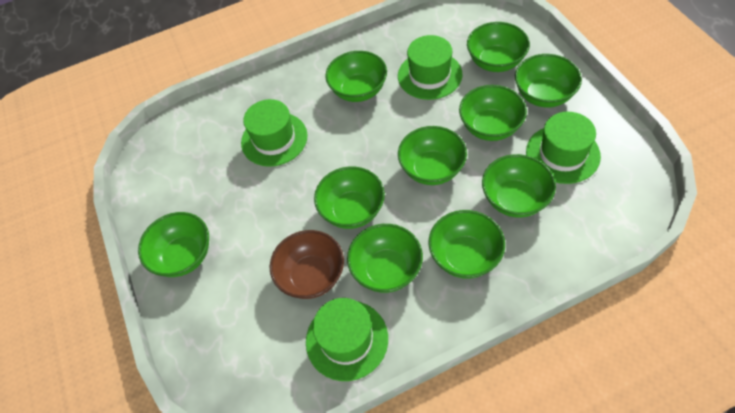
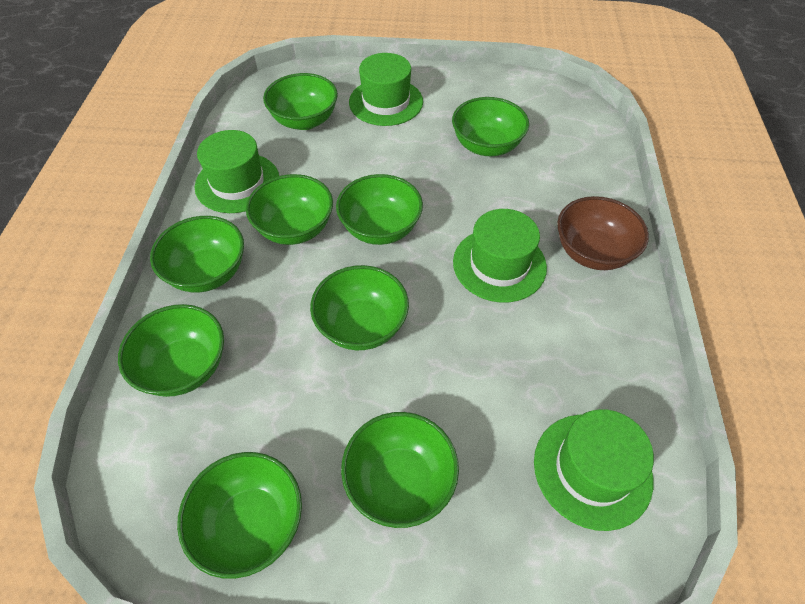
green bowl: 10 -> 9

